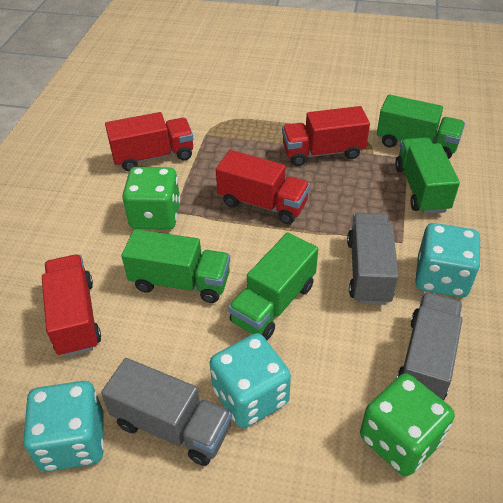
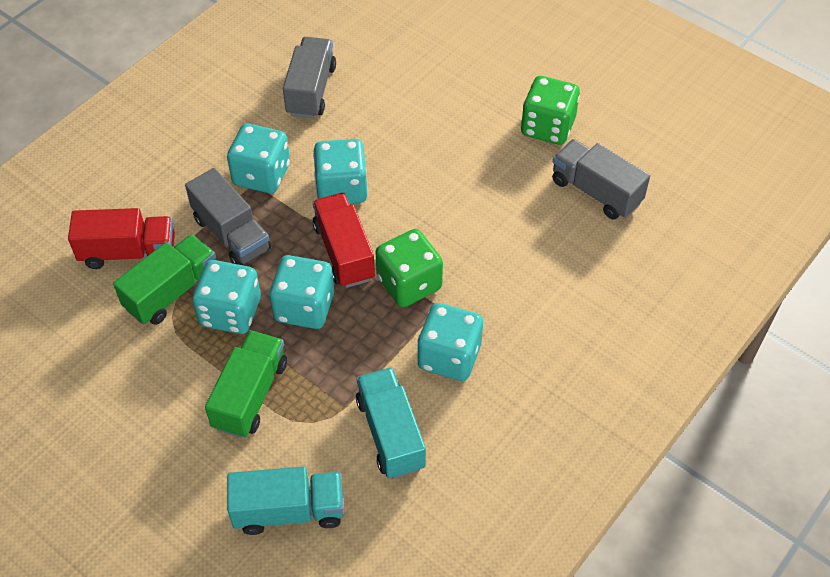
green truck: 4 -> 2
red truck: 4 -> 2
turquoise dice: 3 -> 5
turquoise truck: 0 -> 2

